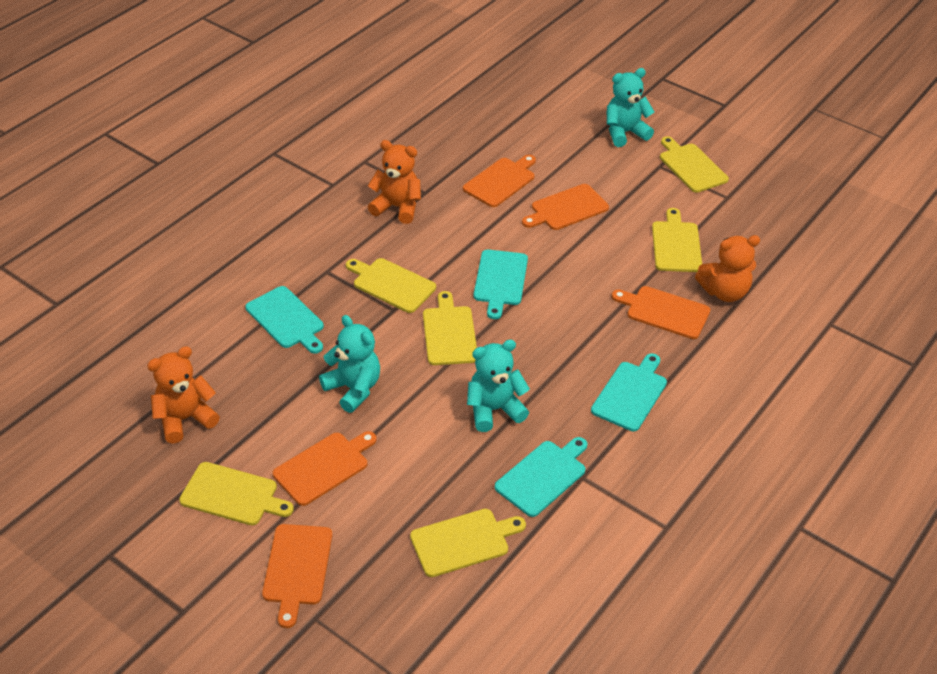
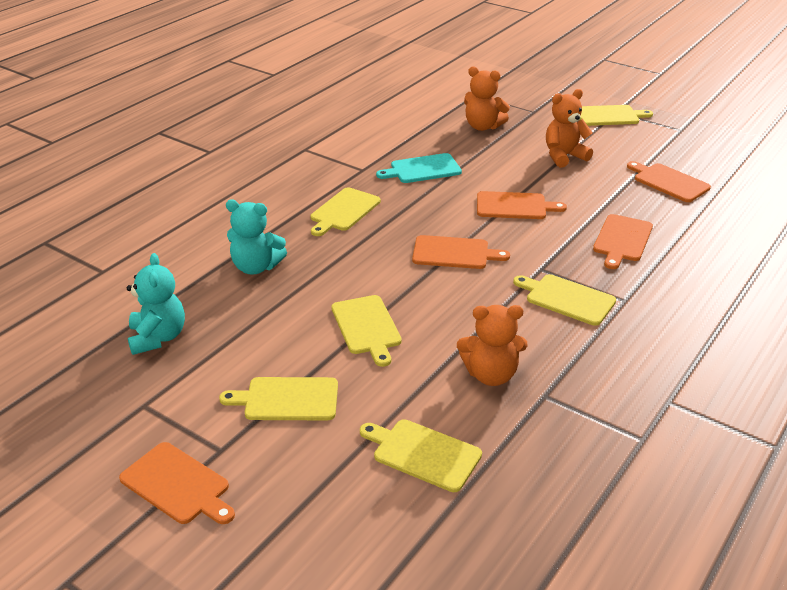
turquoise cutting board: 4 -> 1
turquoise teddy bear: 3 -> 2

